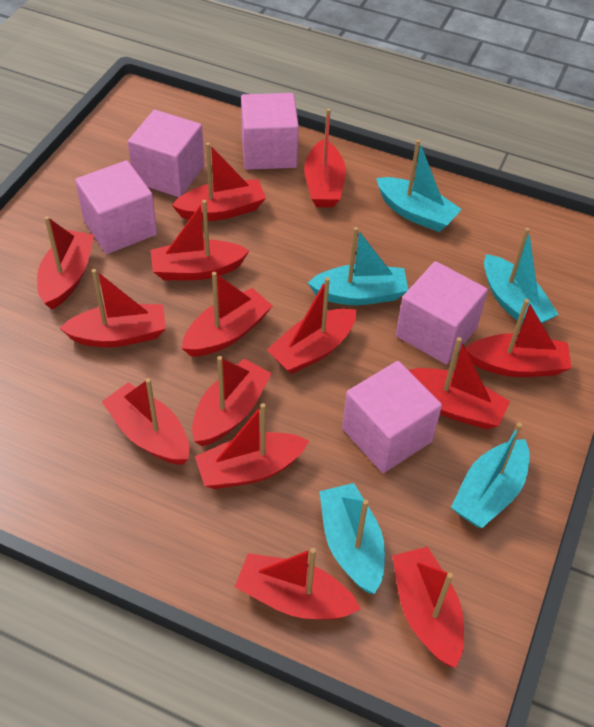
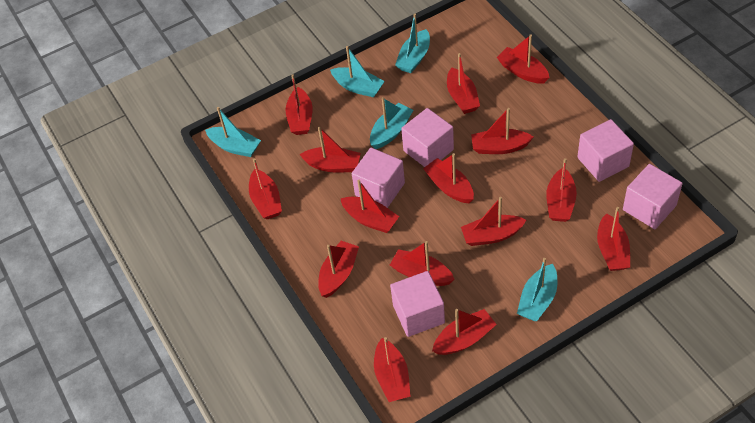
red boat: 14 -> 15

